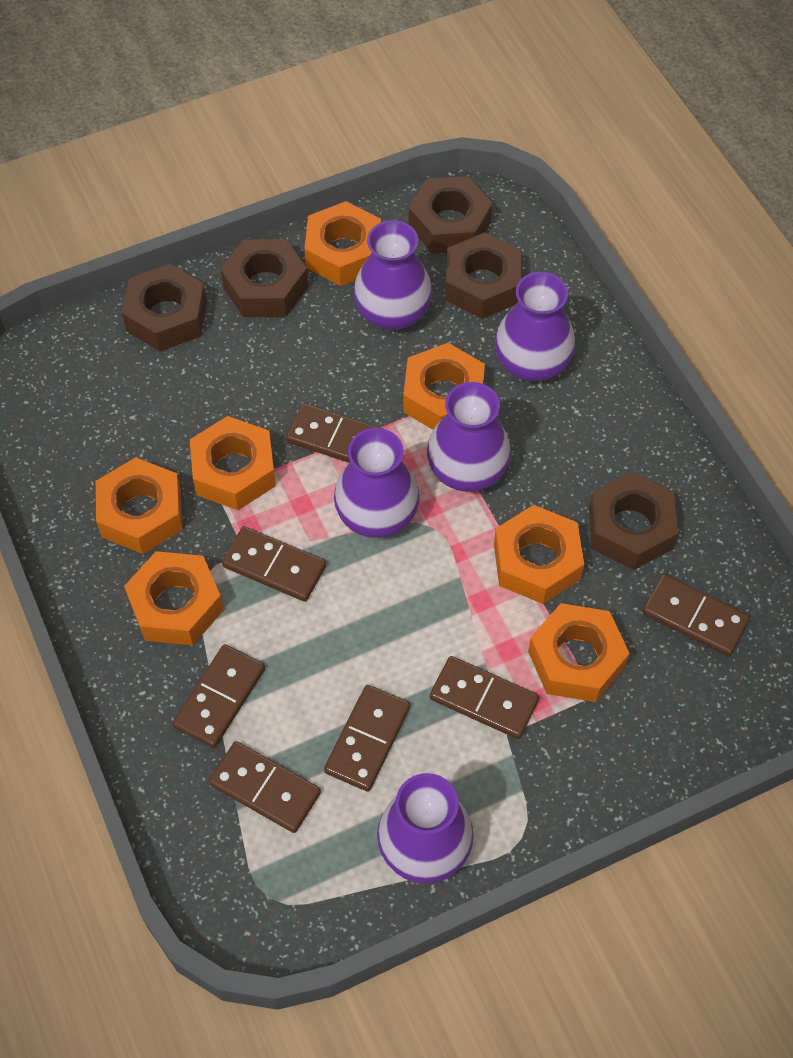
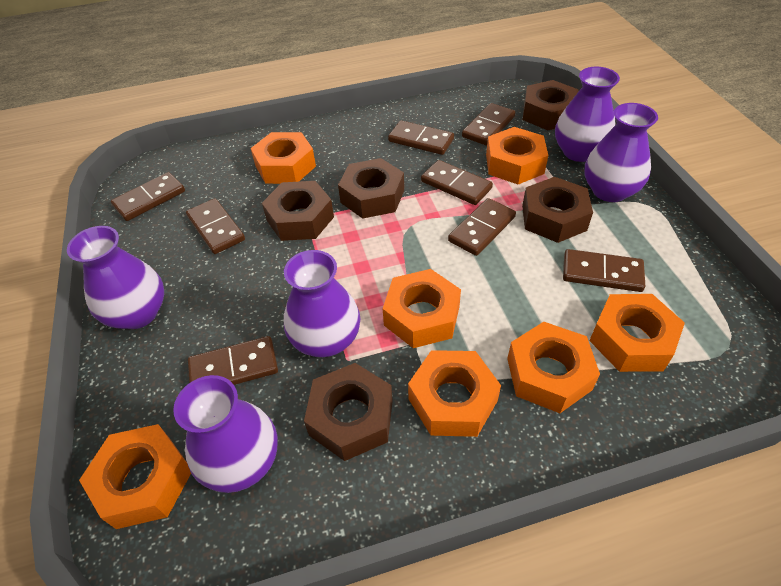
brown domino: 7 -> 8

